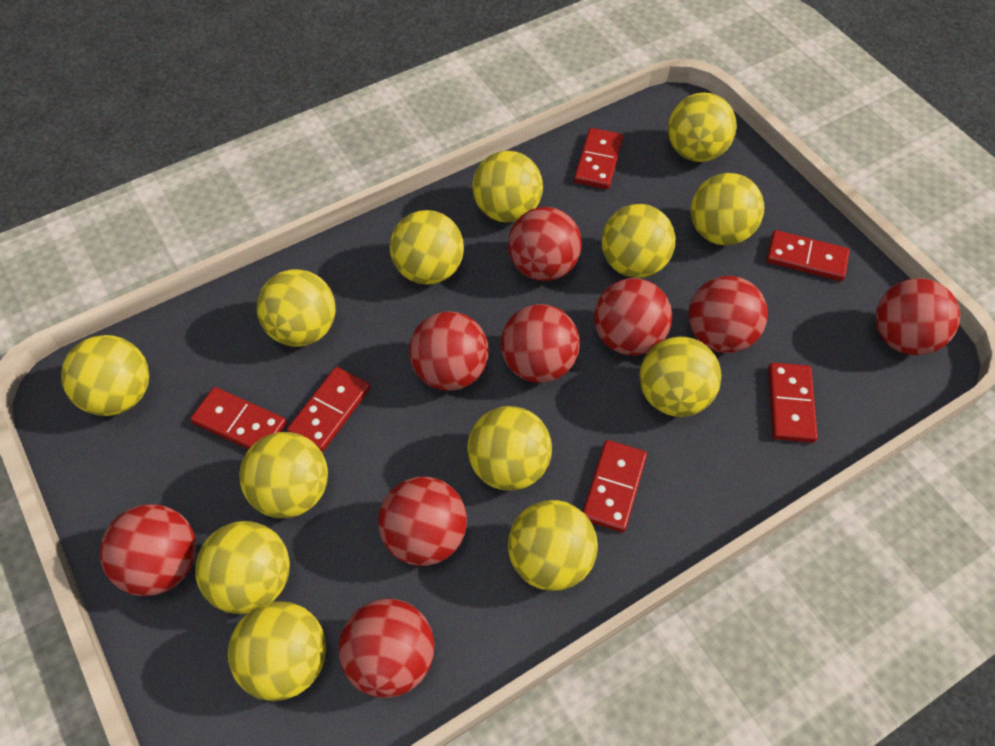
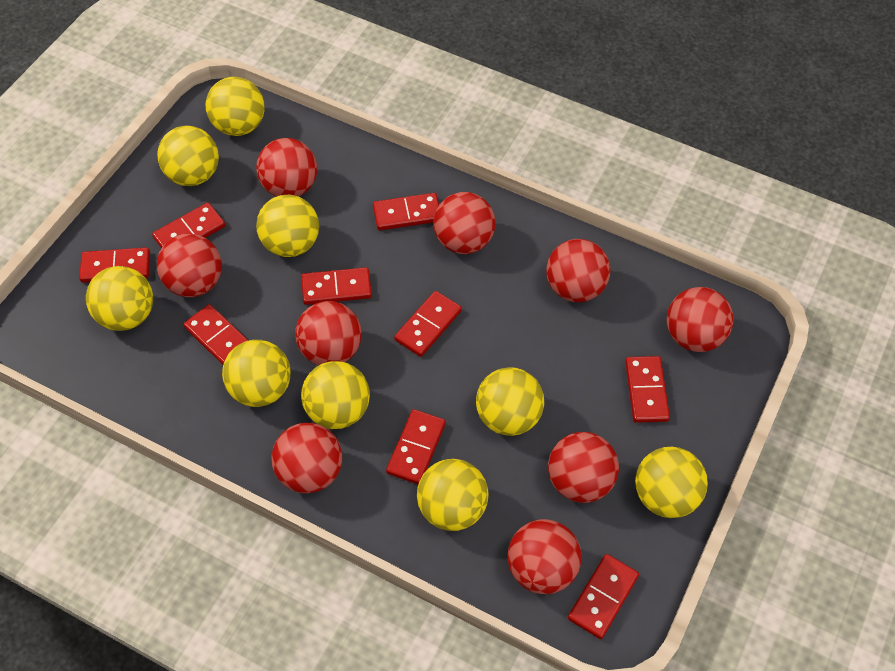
red domino: 6 -> 9
yellow ball: 13 -> 9

